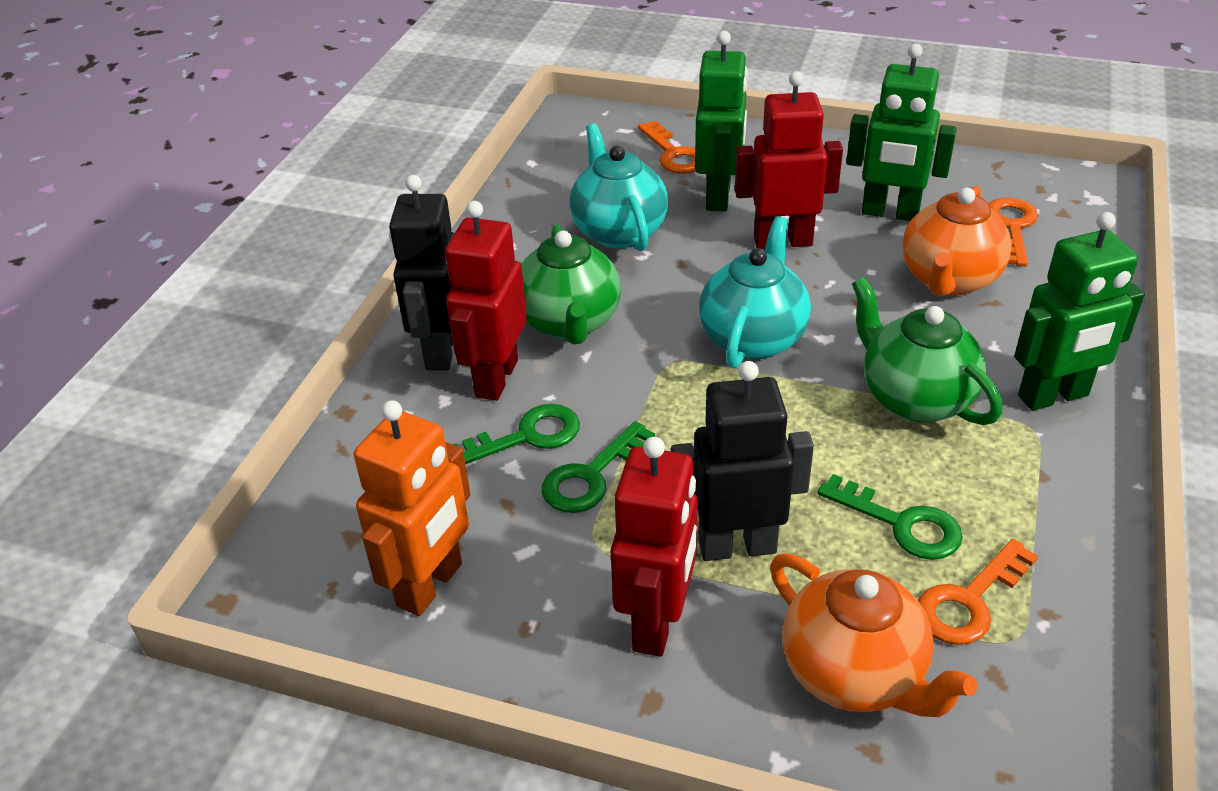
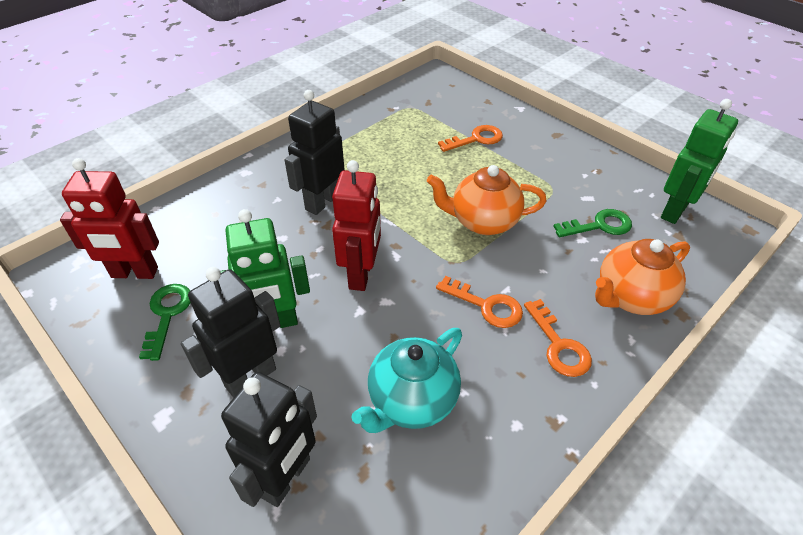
black robot: 2 -> 3
green key: 3 -> 2
green robot: 3 -> 2
green teapot: 2 -> 0
orange robot: 1 -> 0
red robot: 3 -> 2
turquoise teapot: 2 -> 1

